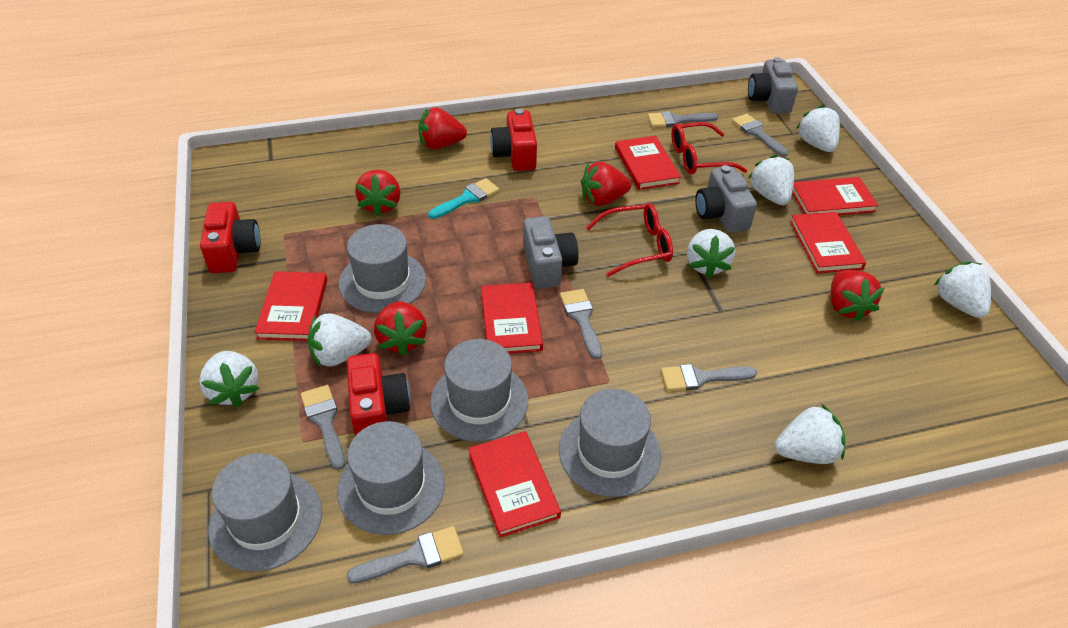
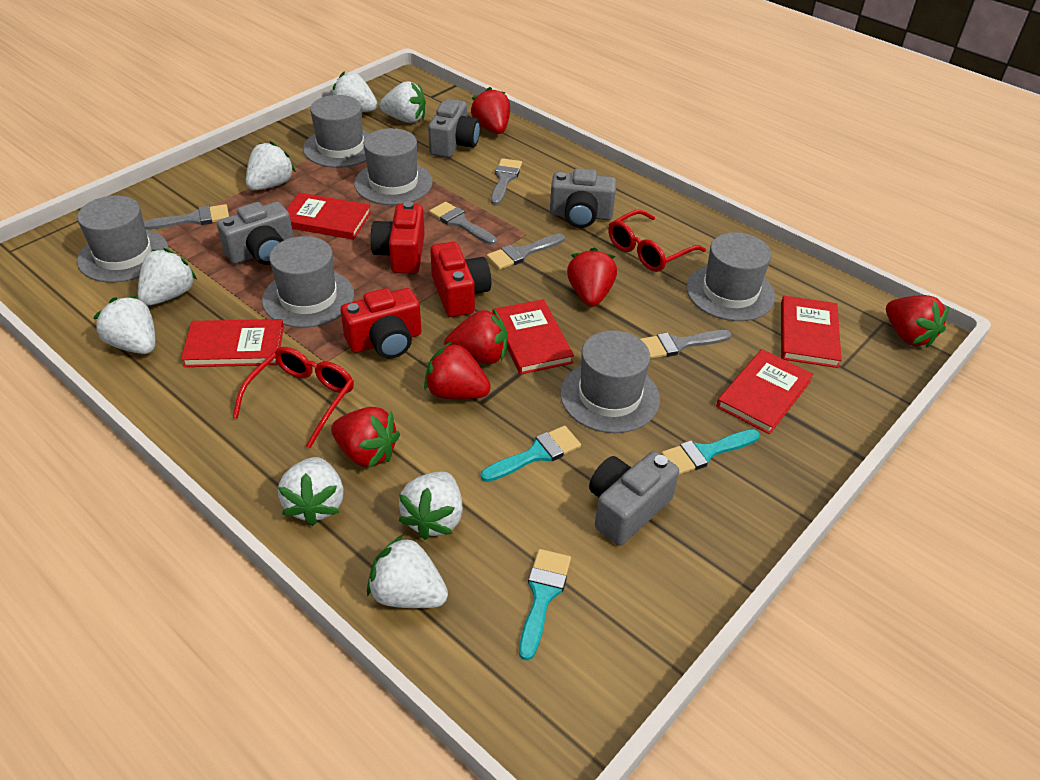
grey brush: 6 -> 5
grey camera: 3 -> 4
grey hat: 5 -> 6
red book: 6 -> 5
red strawberry: 5 -> 6
turquoise brush: 1 -> 3
white strawberry: 7 -> 8

